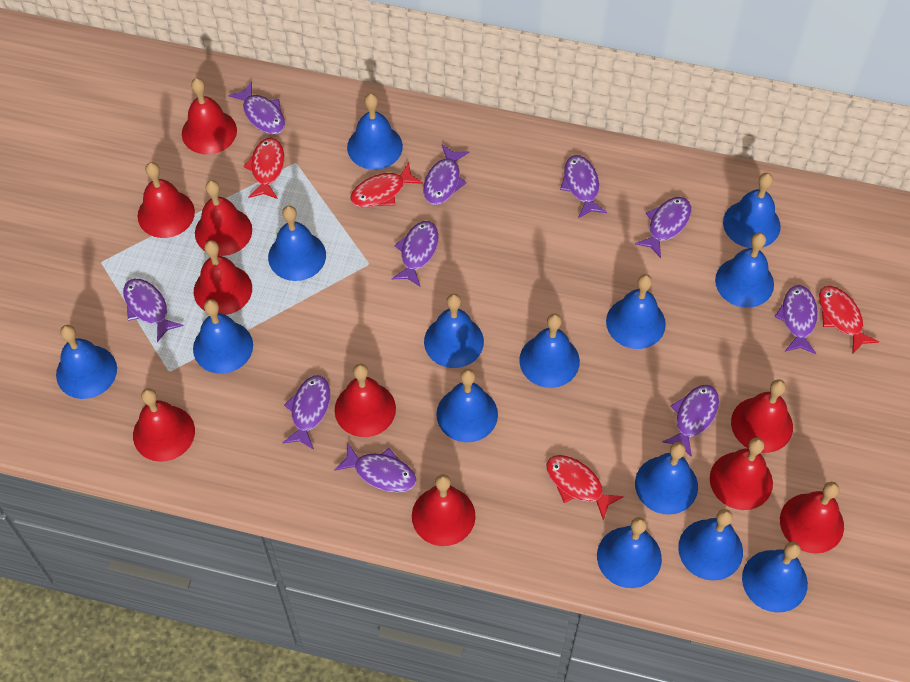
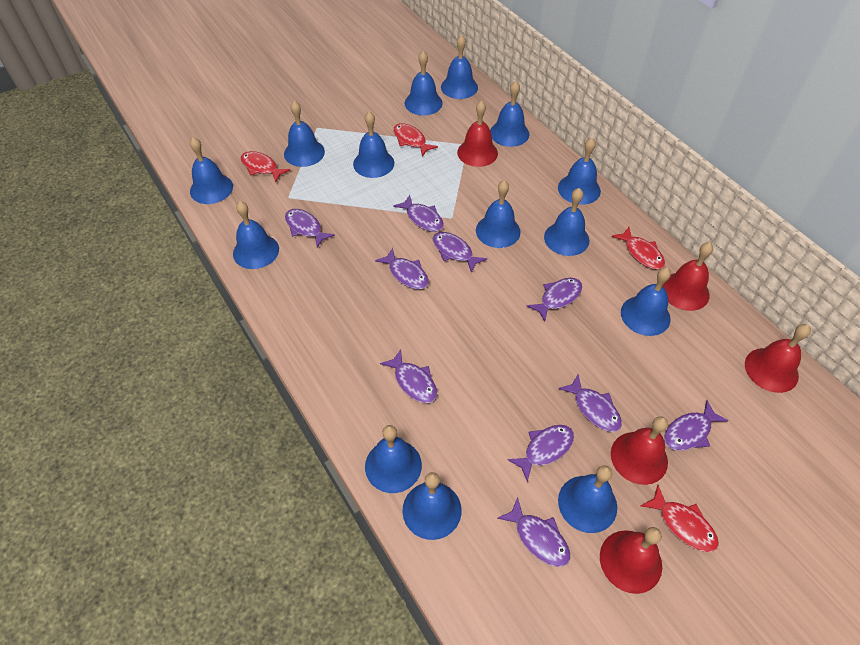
red bell: 10 -> 5

